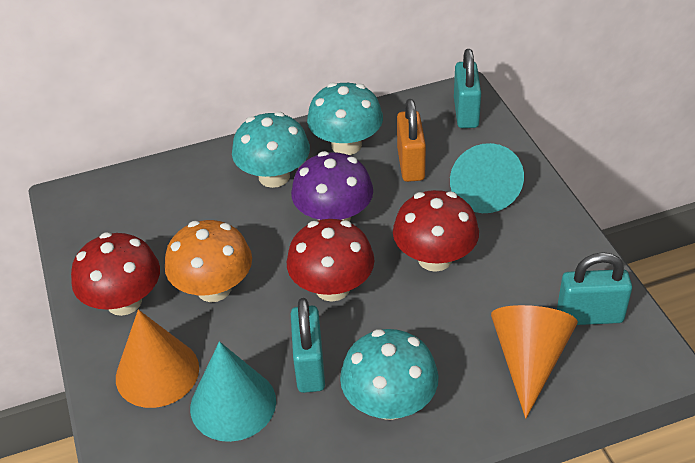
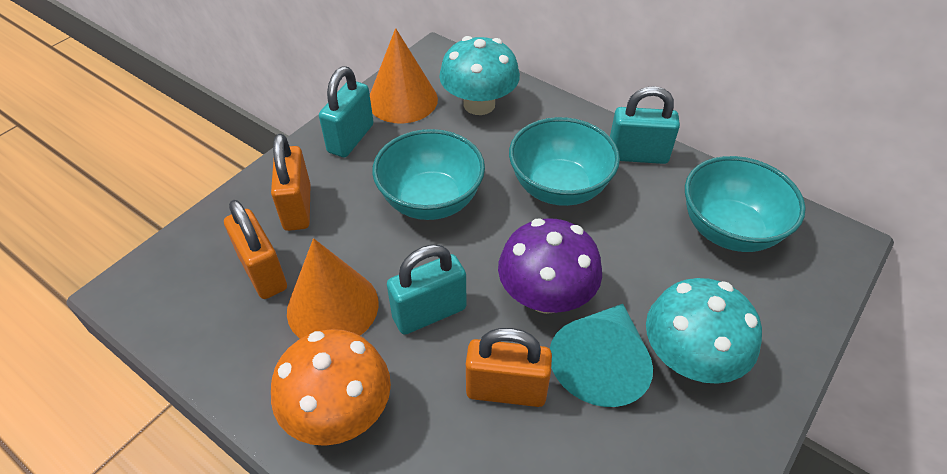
orange padlock: 1 -> 3
red mushroom: 3 -> 0
turquoise bowl: 0 -> 3
turquoise cone: 2 -> 1
turquoise mushroom: 3 -> 2

